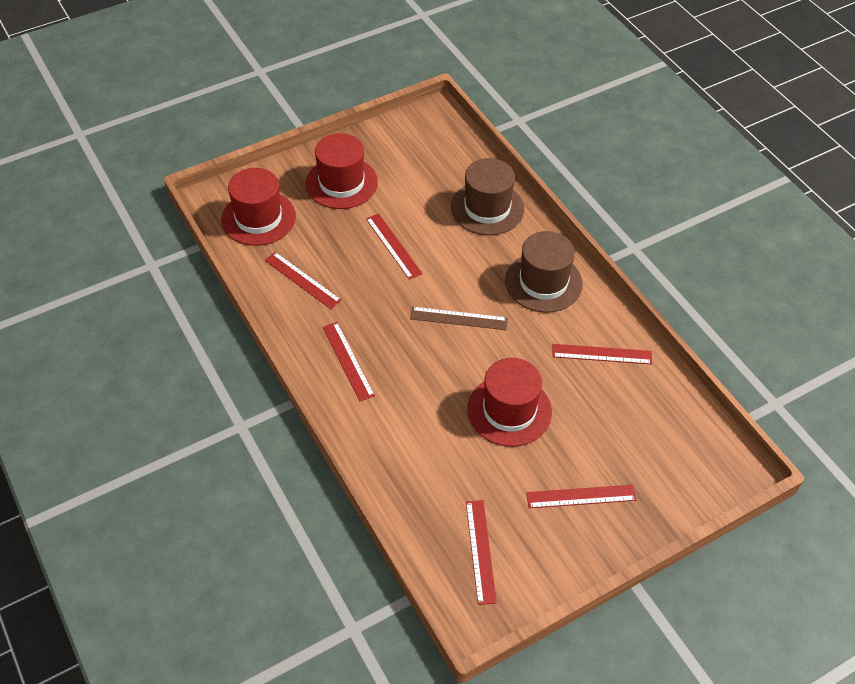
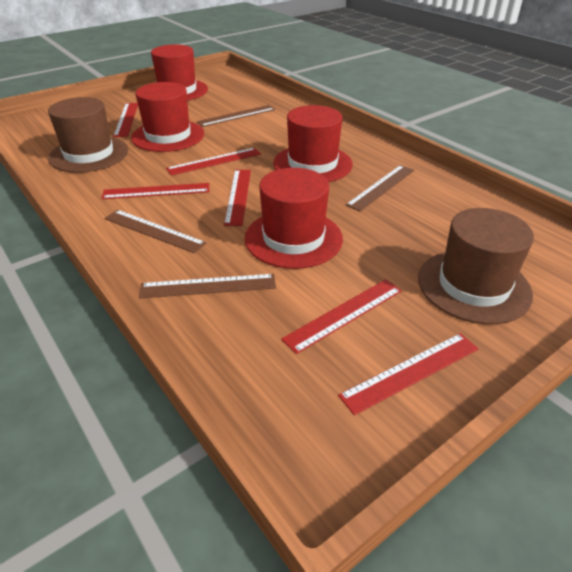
brown ruler: 1 -> 4
red hat: 3 -> 4

